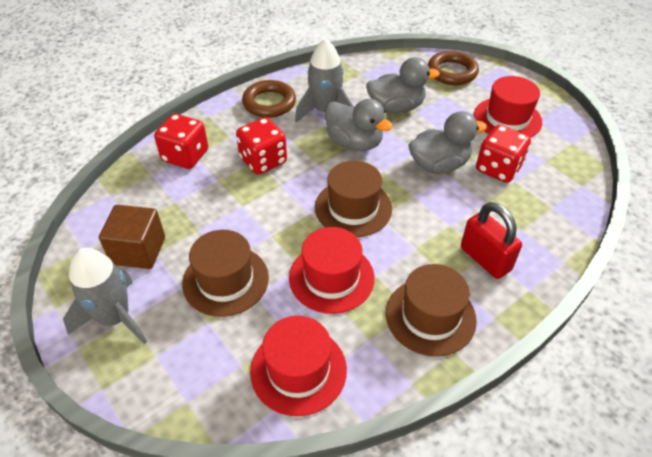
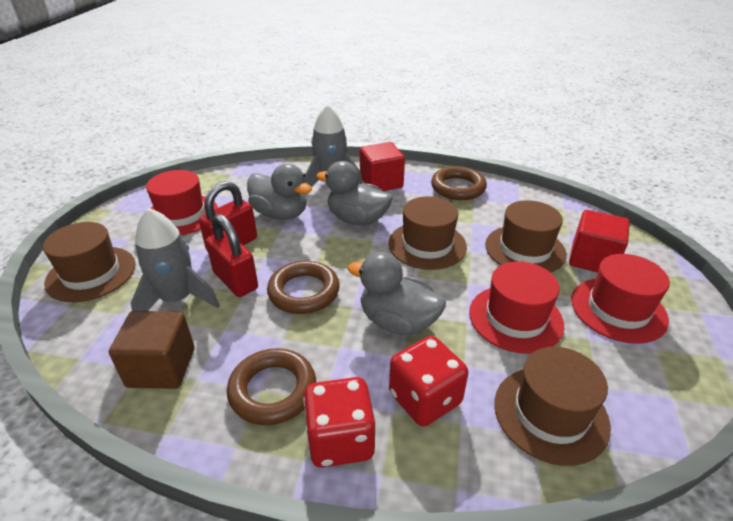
brown hat: 3 -> 4
brown ring: 2 -> 3
red cube: 0 -> 2
red dice: 3 -> 2
red padlock: 1 -> 2

